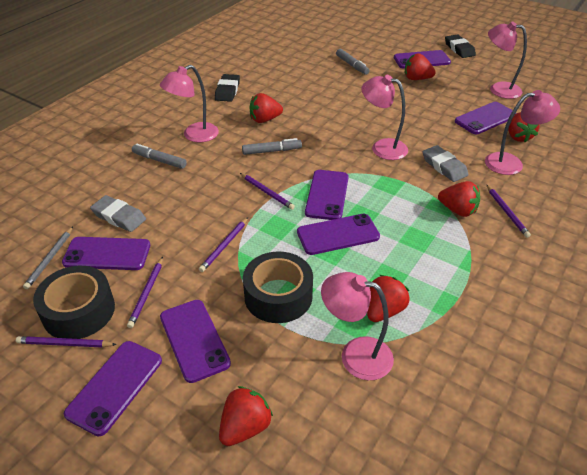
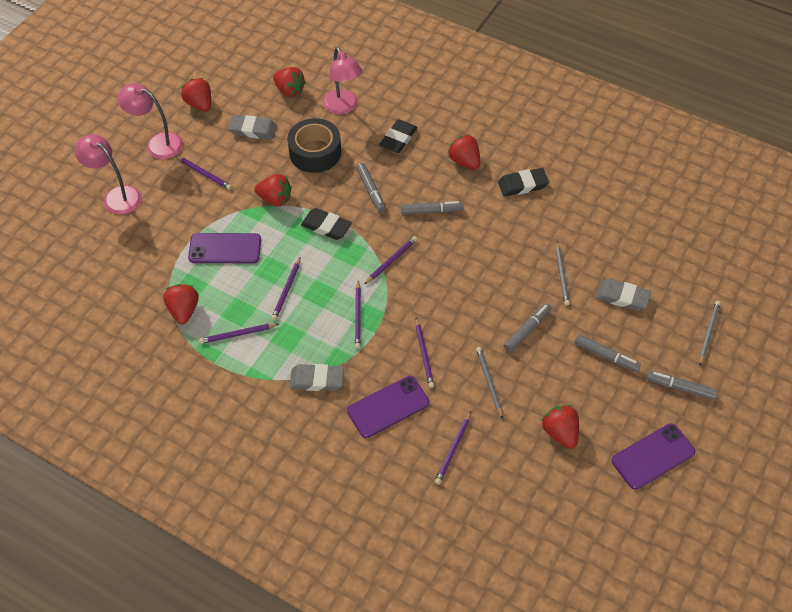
black eraser: 2 -> 3
black tape: 2 -> 1
grey eraser: 2 -> 3
grey marker: 3 -> 5
grey pencil: 1 -> 3
pink lamp: 5 -> 3
purple pencil: 5 -> 7
purple phone: 7 -> 3

